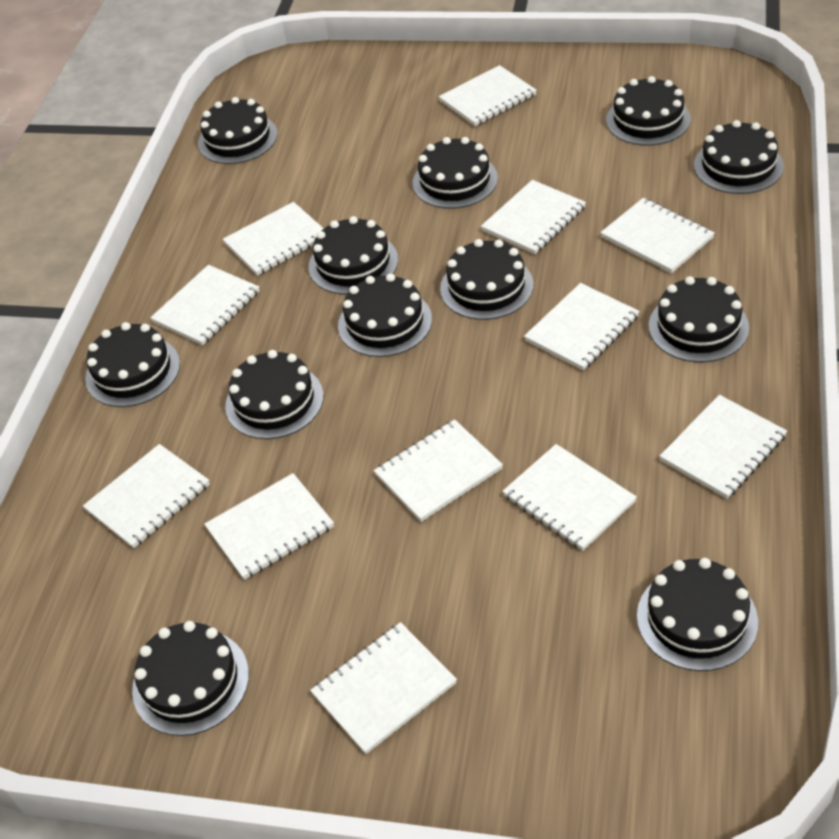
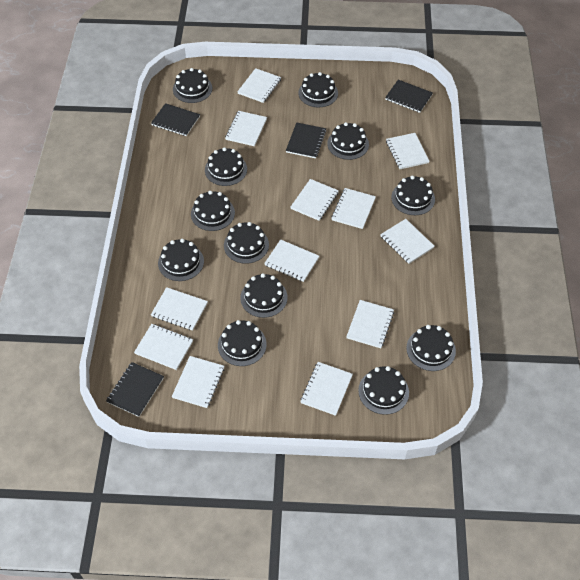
black notebook: 0 -> 4

